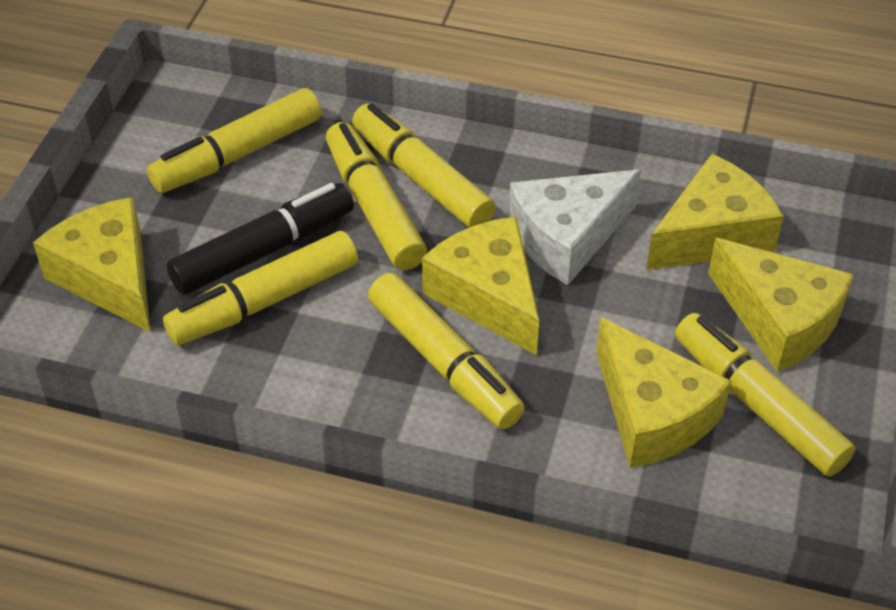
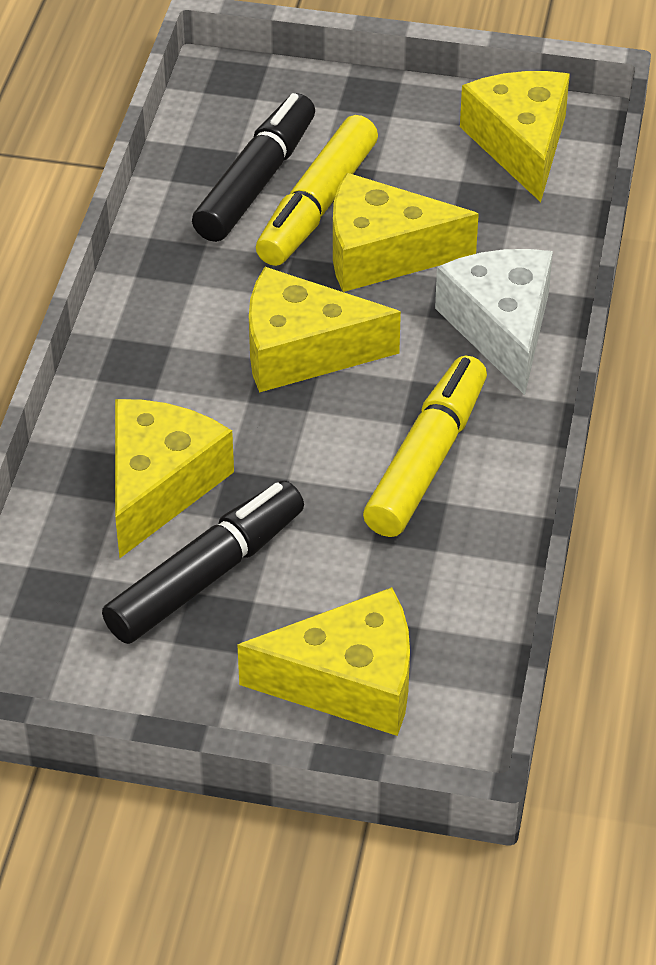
black marker: 1 -> 2
yellow marker: 6 -> 2

